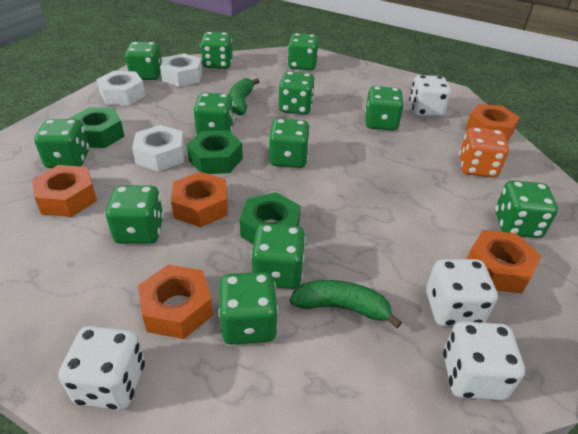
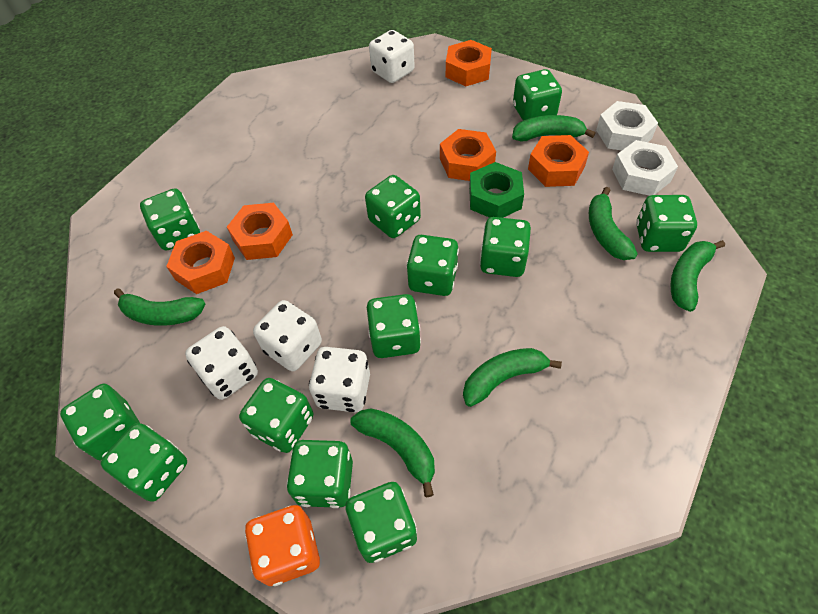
green banana: 2 -> 6
green nut: 3 -> 1
white nut: 3 -> 2

